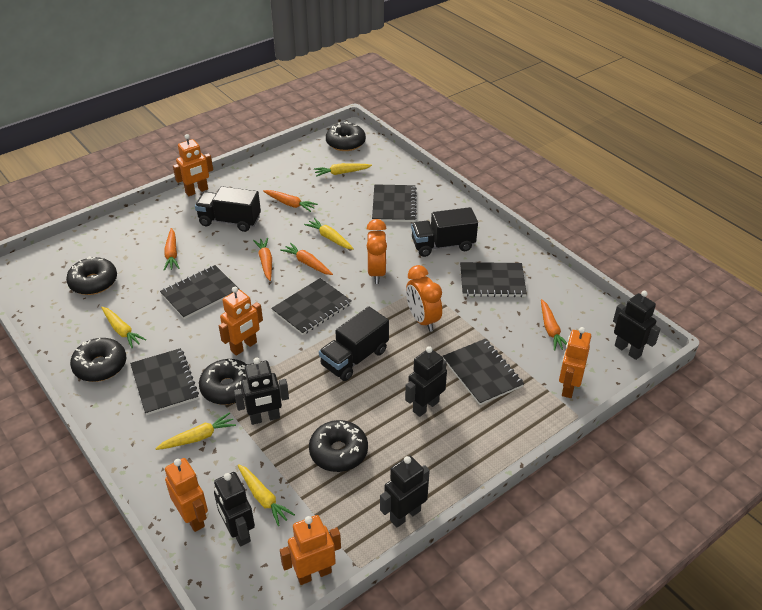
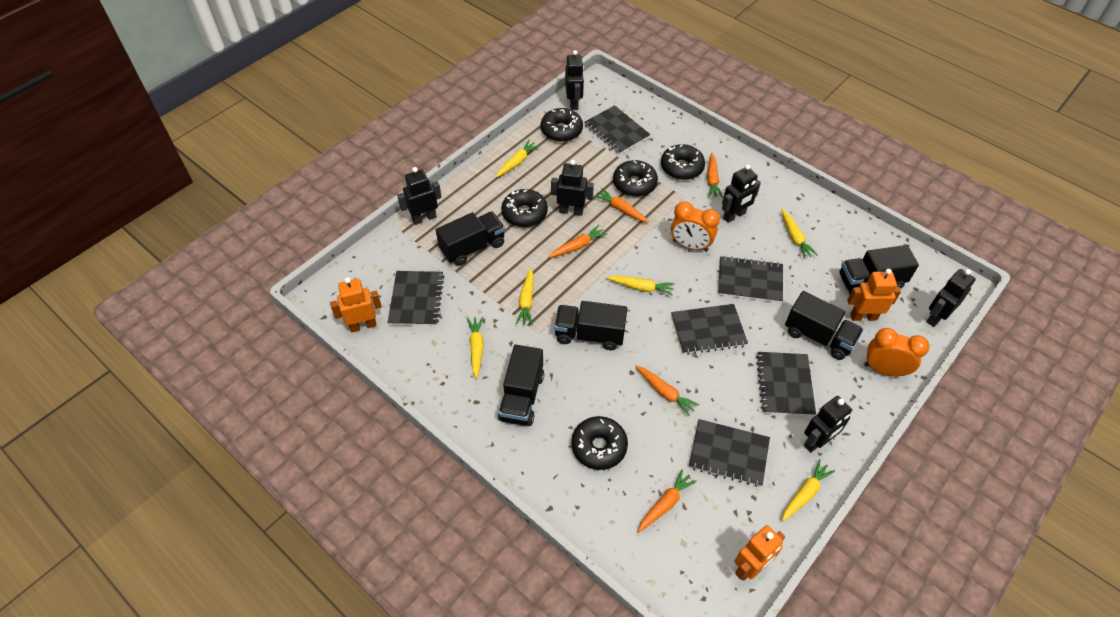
black robot: 5 -> 6
black truck: 3 -> 5
orange robot: 5 -> 3
yellow carrot: 5 -> 6

